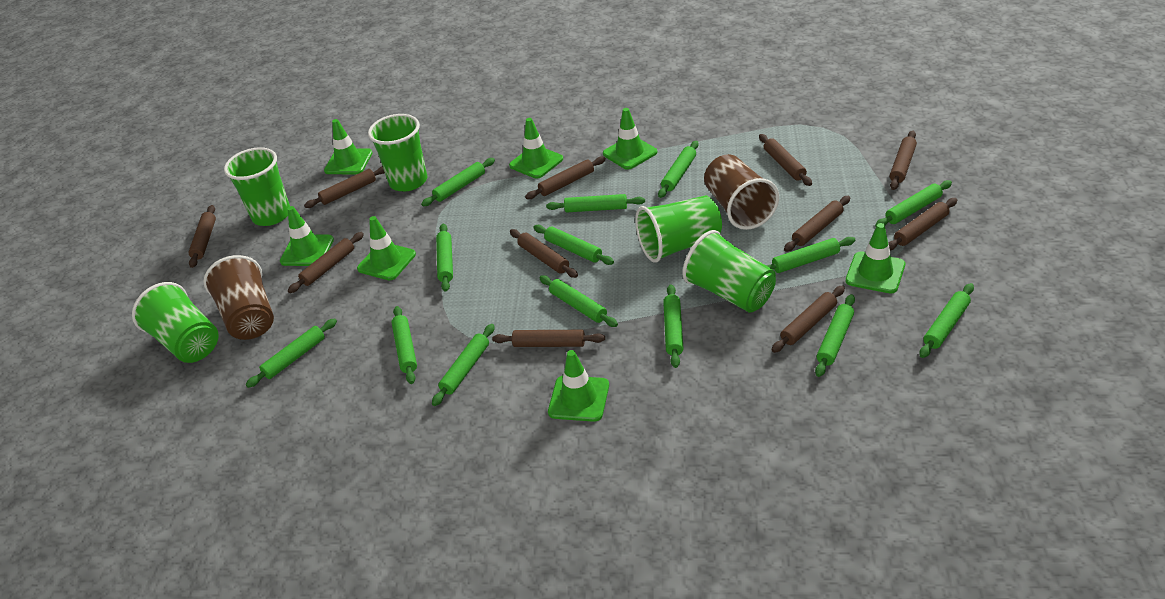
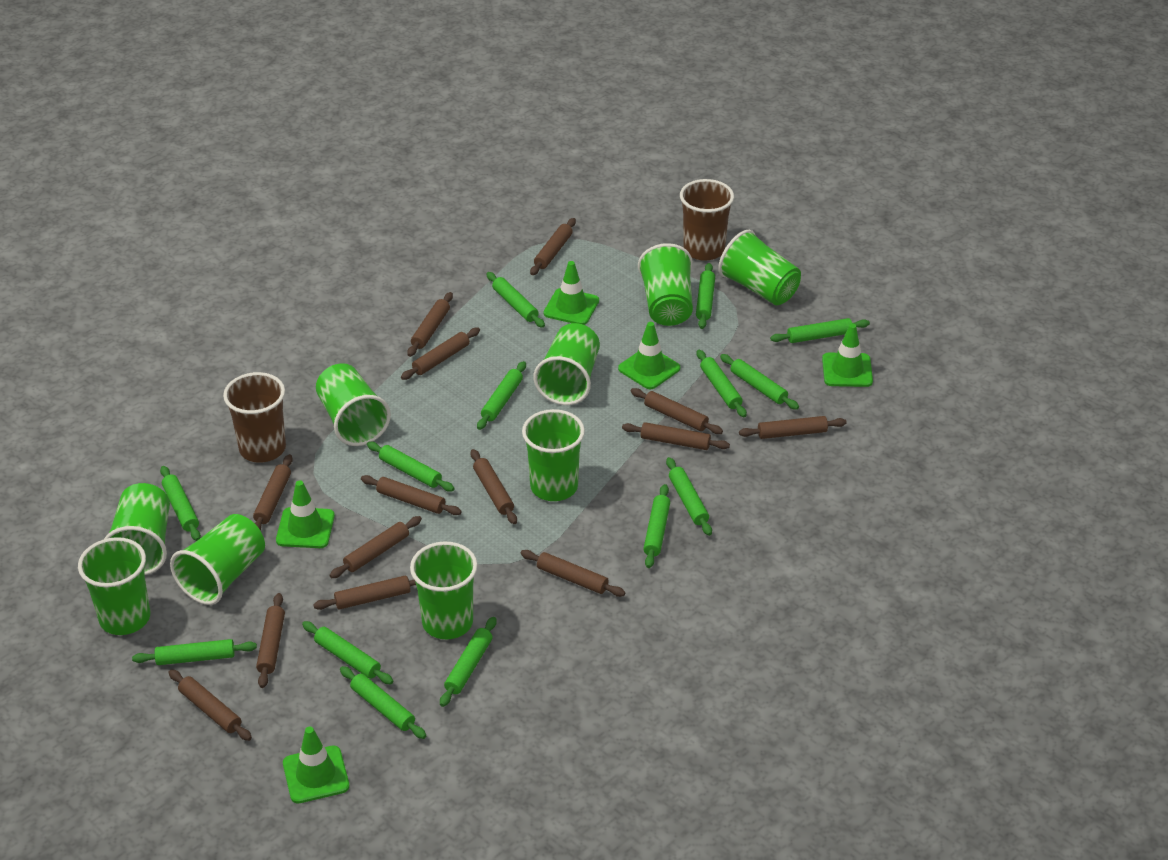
brown rolling pin: 11 -> 14
green cup: 5 -> 9
green traffic cone: 7 -> 5

